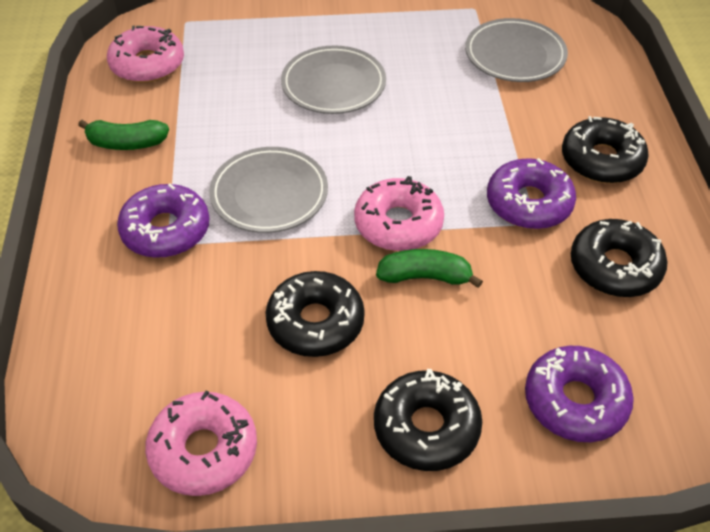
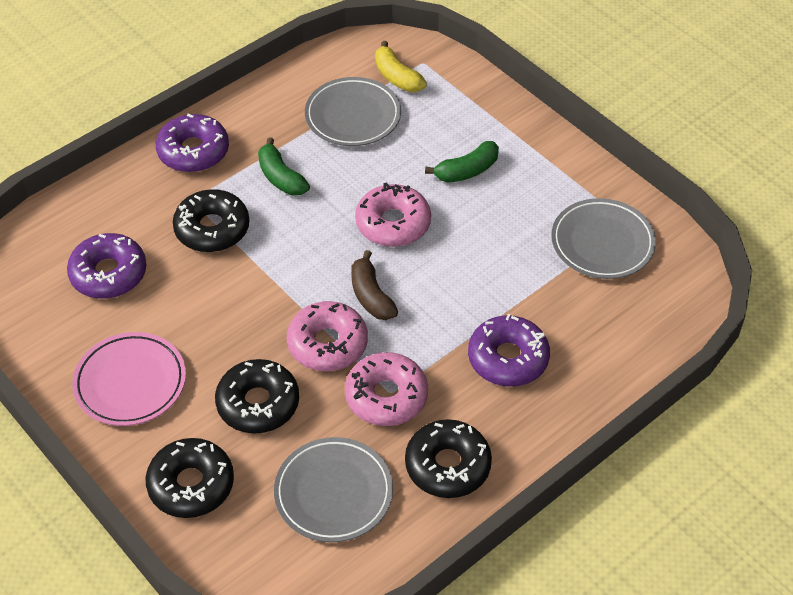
brown banana: 0 -> 1
pink plate: 0 -> 1
yellow banana: 0 -> 1

